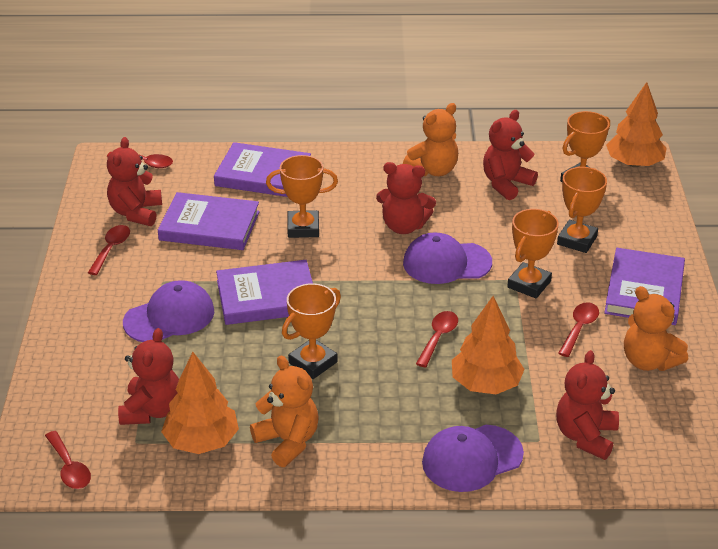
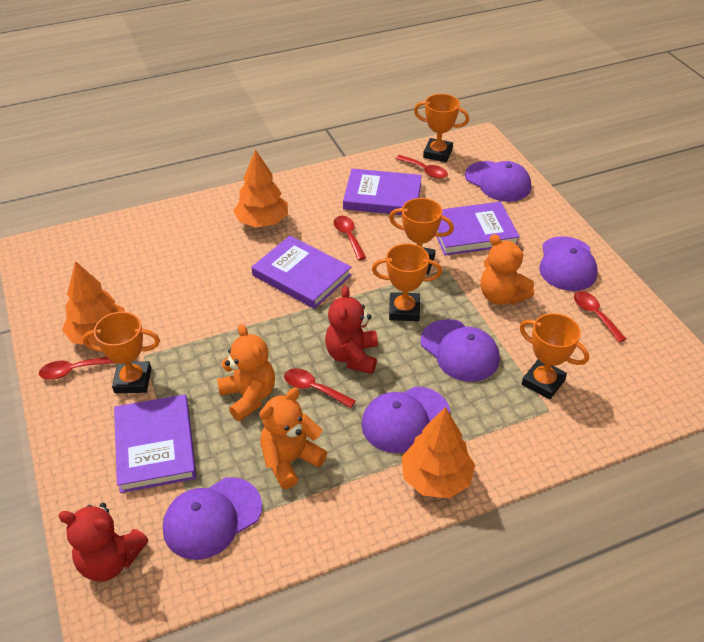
purple cap: 3 -> 5
red teddy bear: 5 -> 2

